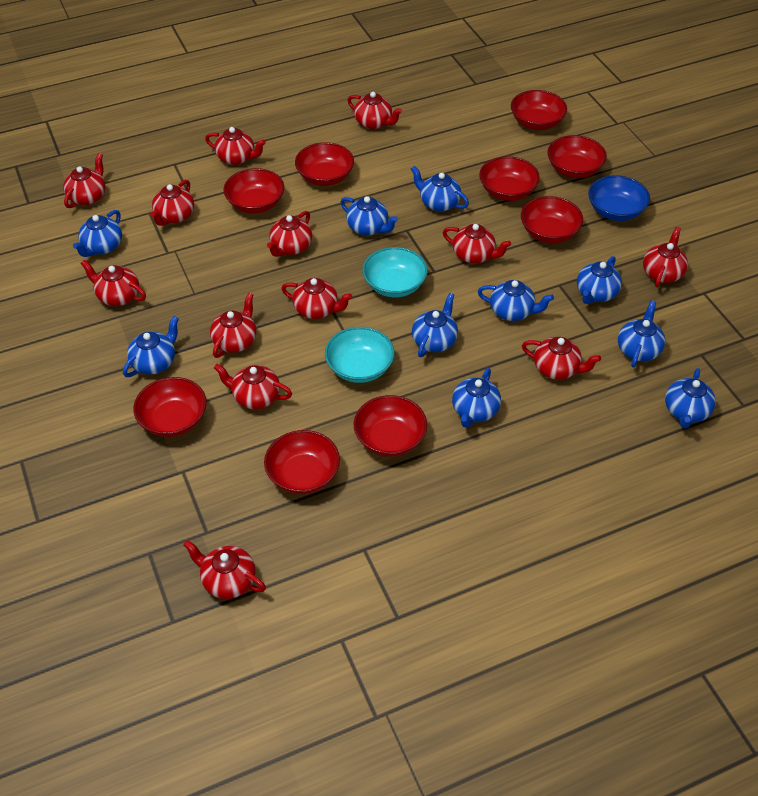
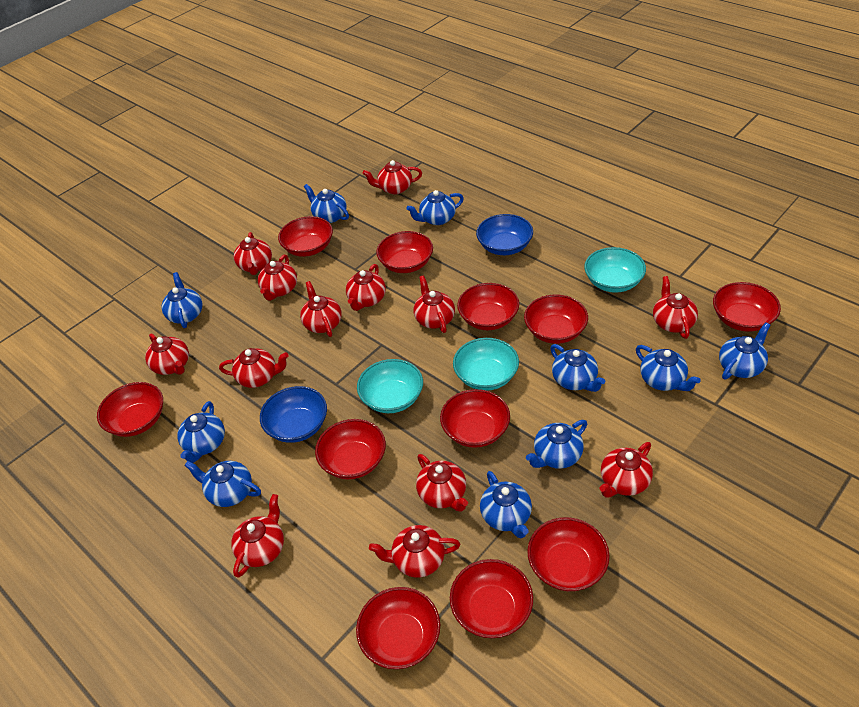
blue bowl: 1 -> 2
red bowl: 9 -> 11
turquoise bowl: 2 -> 3

